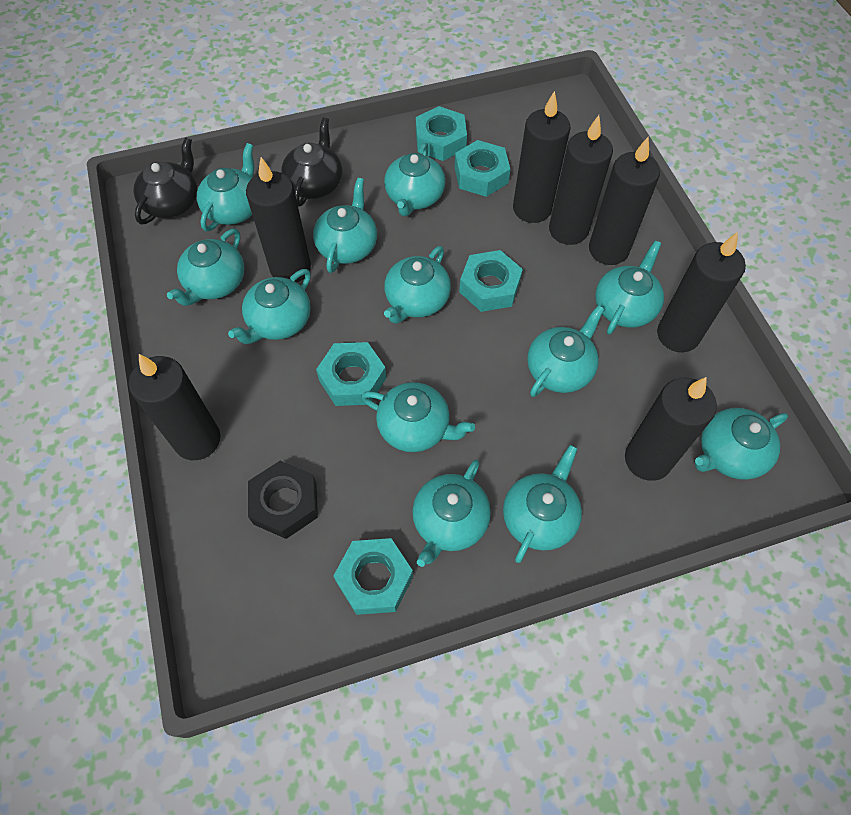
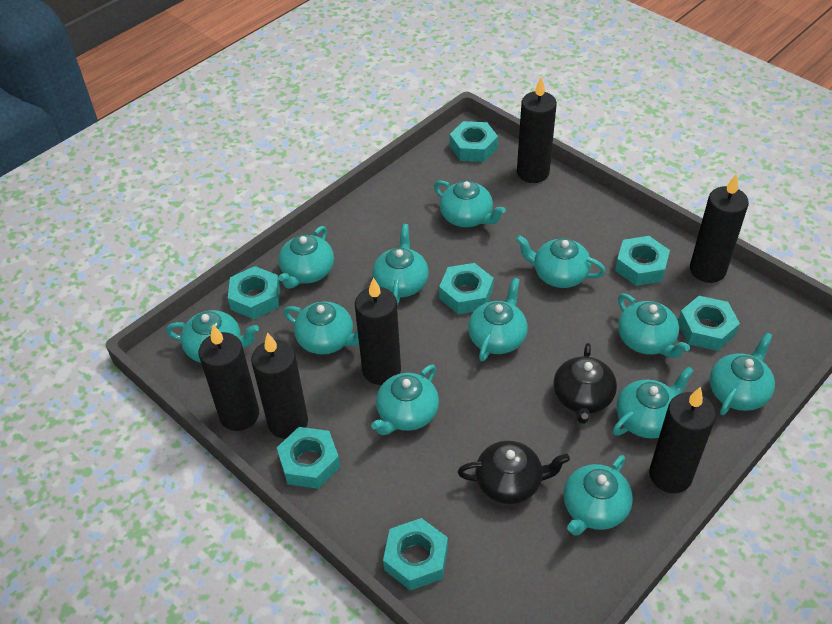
black candle: 7 -> 6
black nut: 1 -> 0
turquoise nut: 5 -> 7

